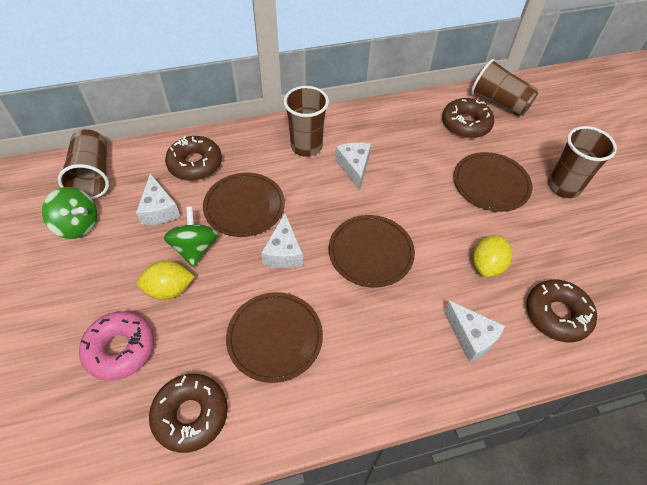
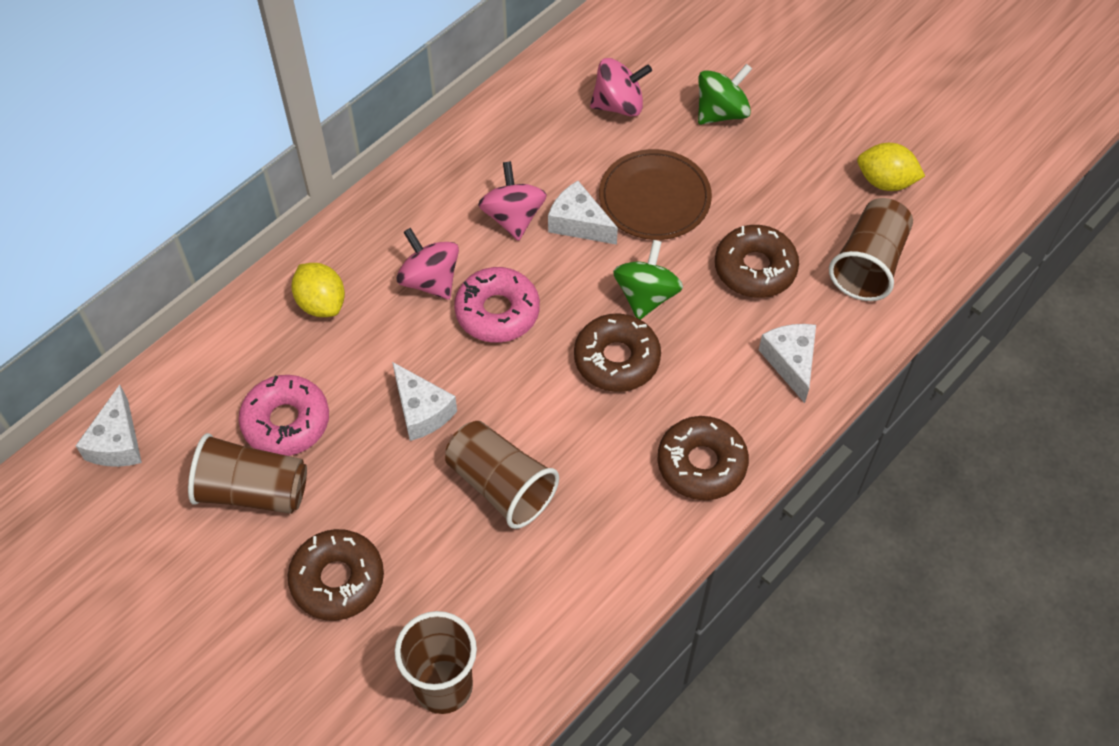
brown plate: 4 -> 1
pink donut: 1 -> 2
pink spinning top: 0 -> 3

